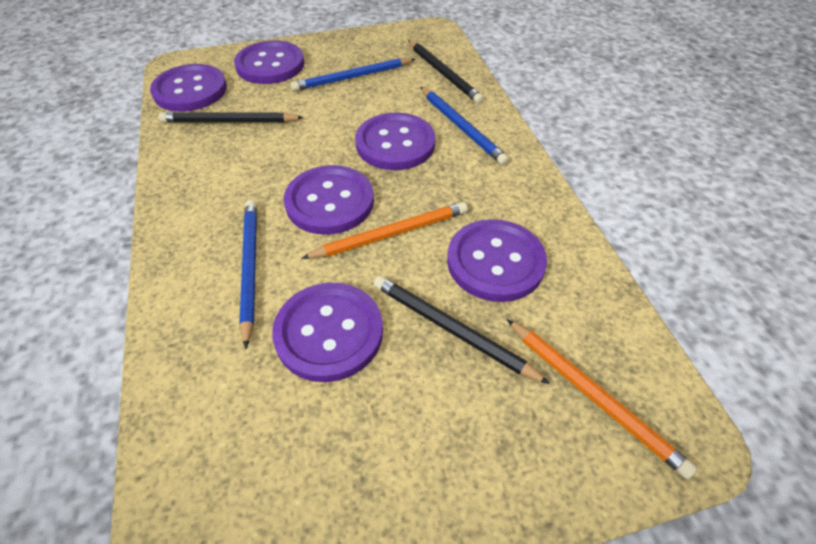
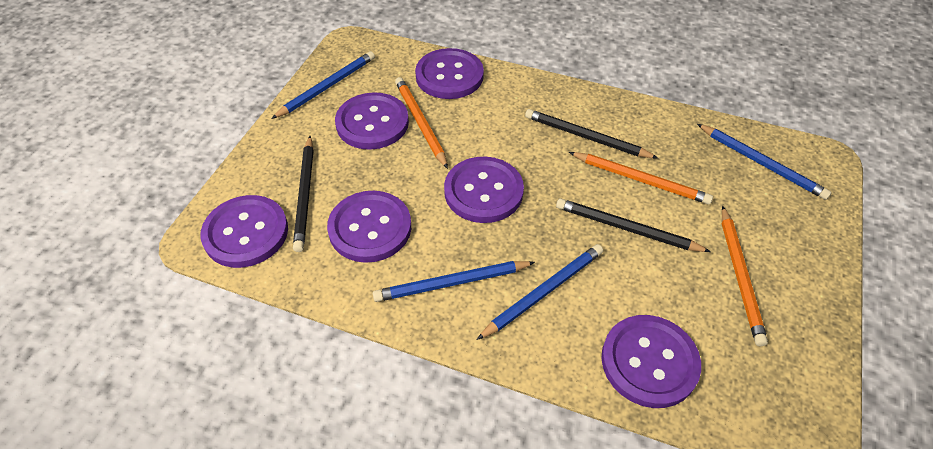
blue pencil: 3 -> 4
orange pencil: 2 -> 3

